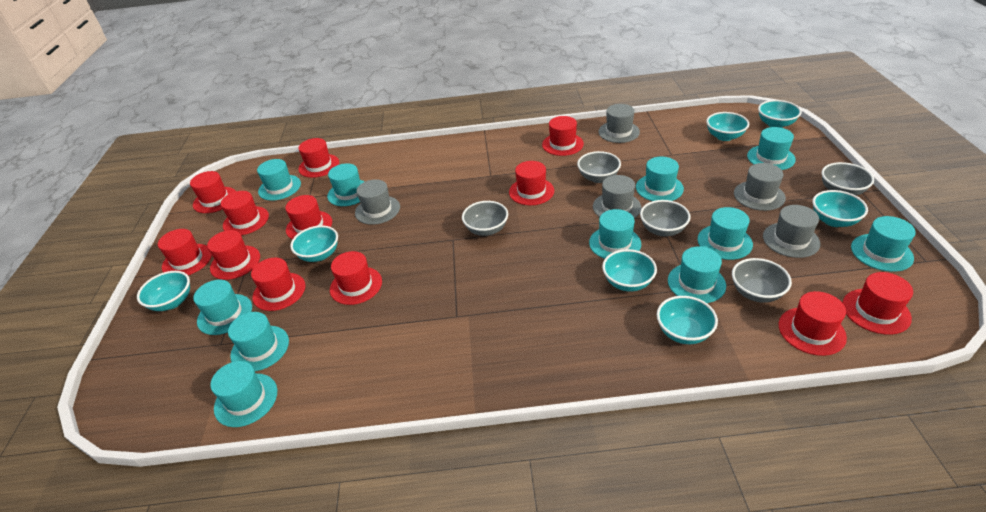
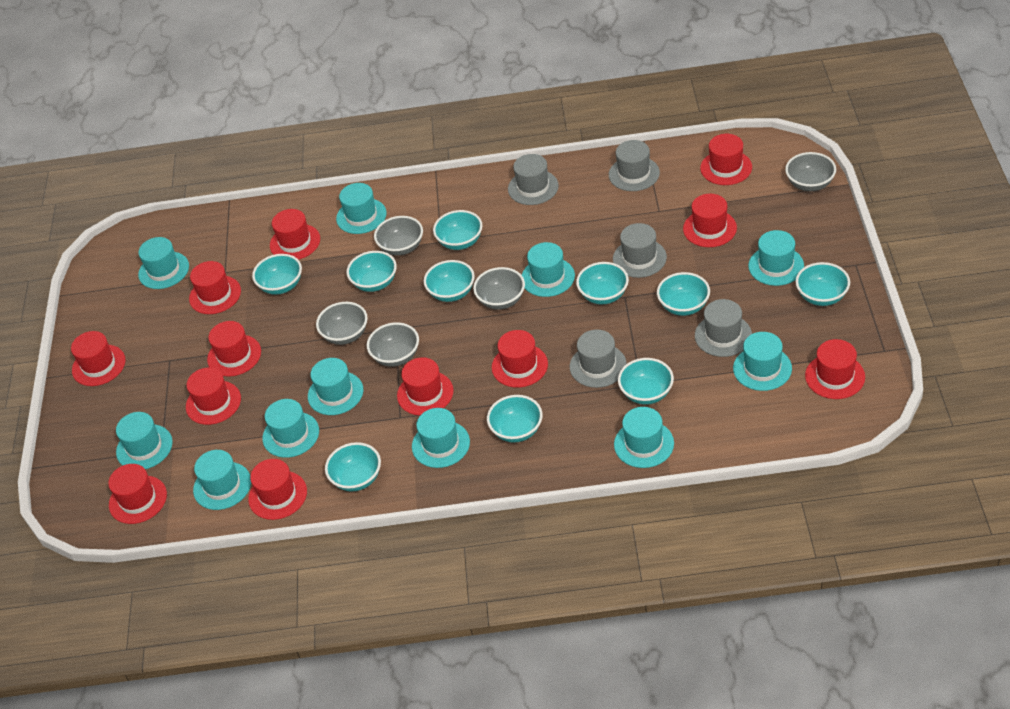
turquoise bowl: 7 -> 10

